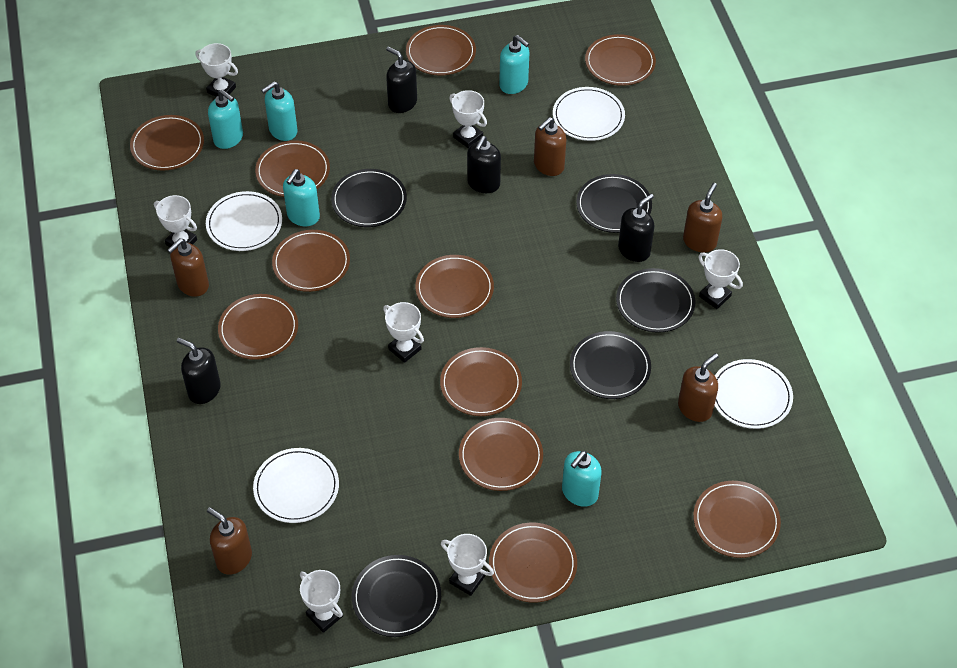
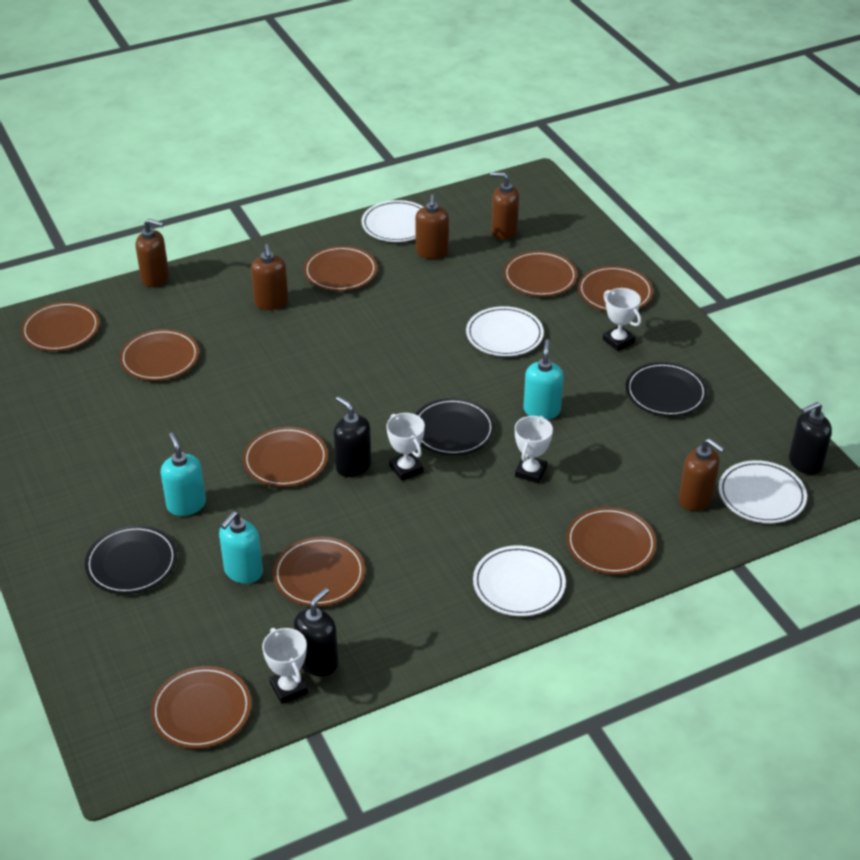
black plate: 5 -> 3
black soap dispenser: 4 -> 3
brown plate: 11 -> 9
turquoise soap dispenser: 5 -> 3
white trophy: 7 -> 4

